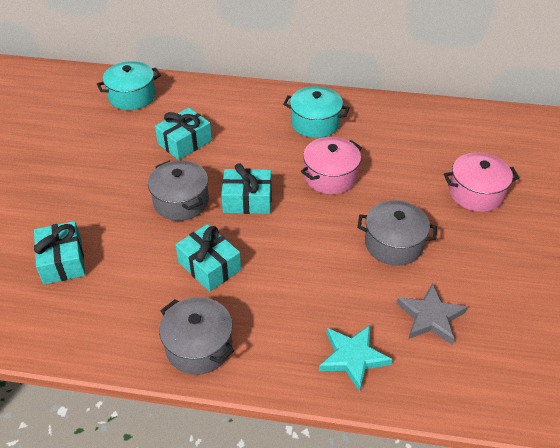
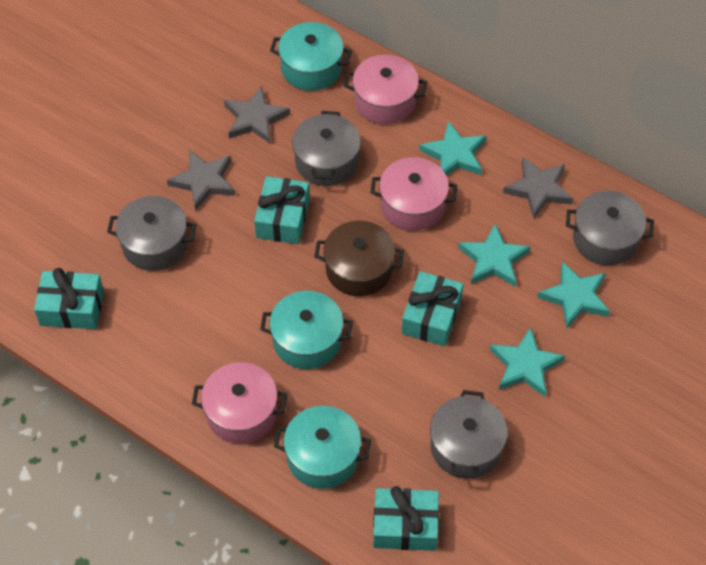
brown pot: 0 -> 1
grey pot: 3 -> 4
grey star: 1 -> 3
pink pot: 2 -> 3
turquoise pot: 2 -> 3
turquoise star: 1 -> 4

